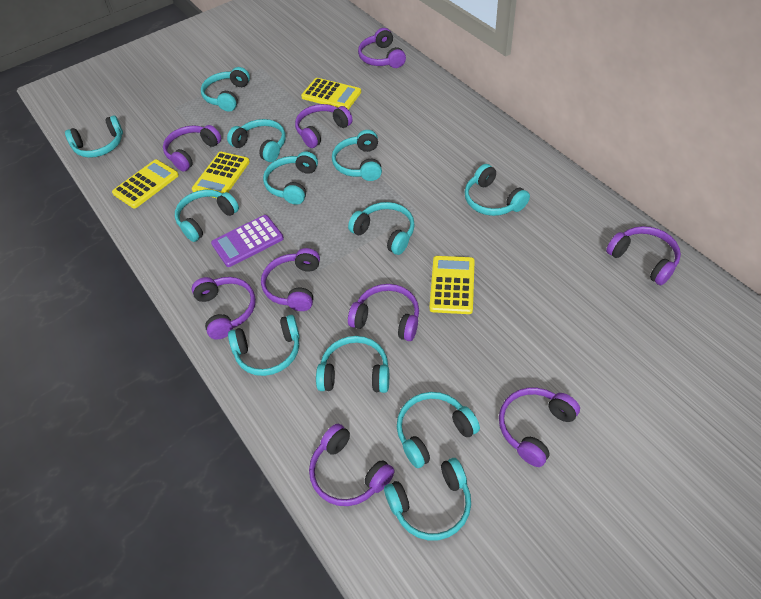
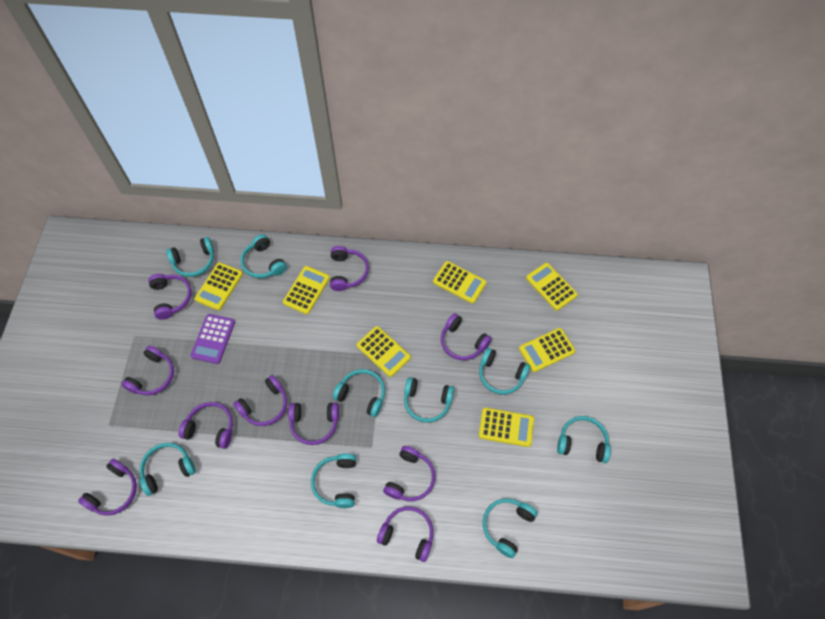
purple headphones: 9 -> 10
turquoise headphones: 12 -> 9
yellow calculator: 4 -> 7

